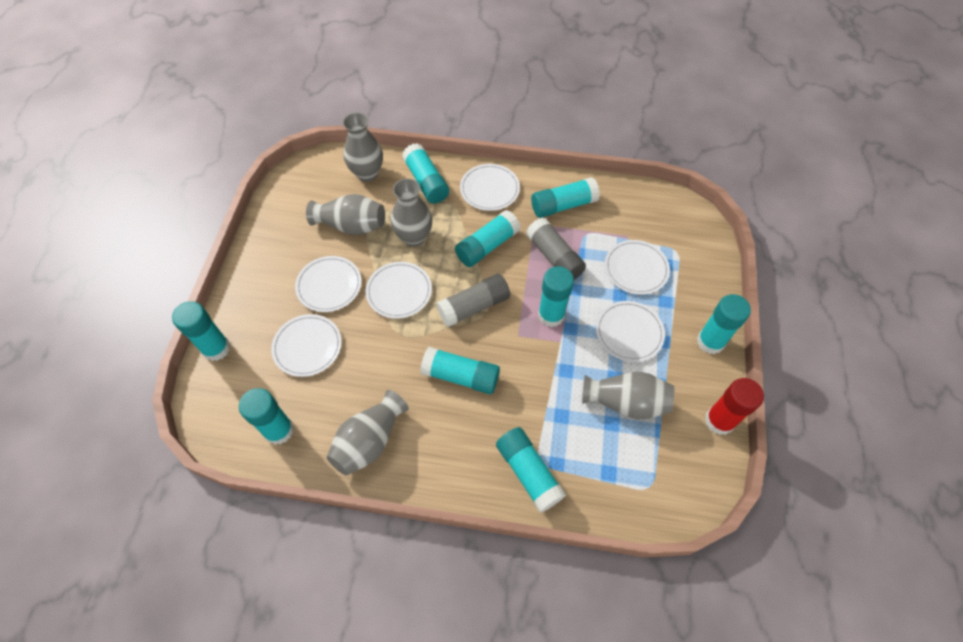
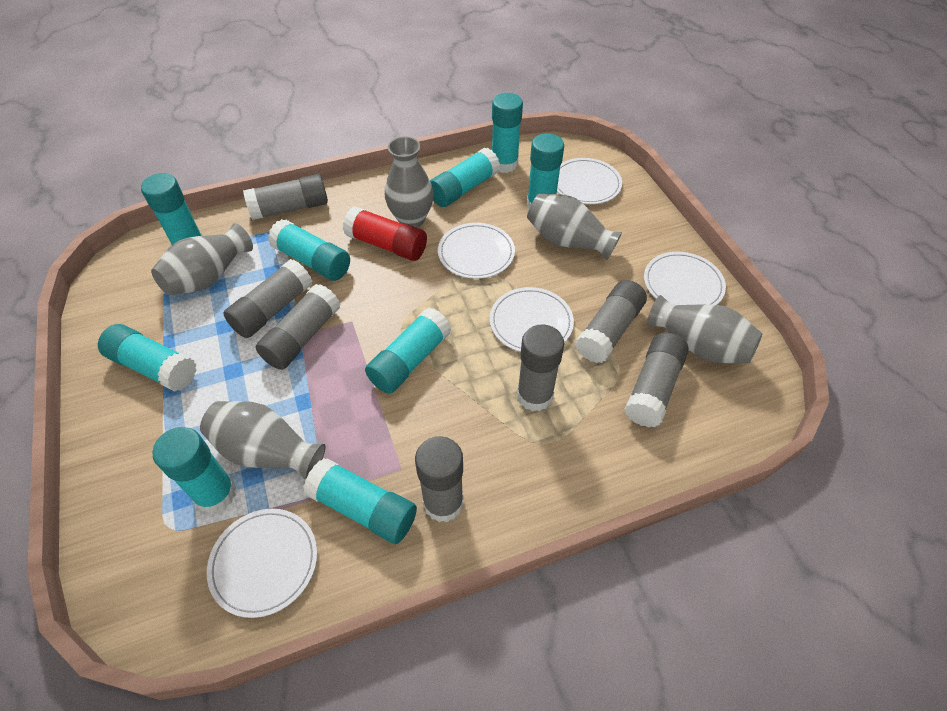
grey glue stick: 2 -> 7
white plate: 6 -> 5

